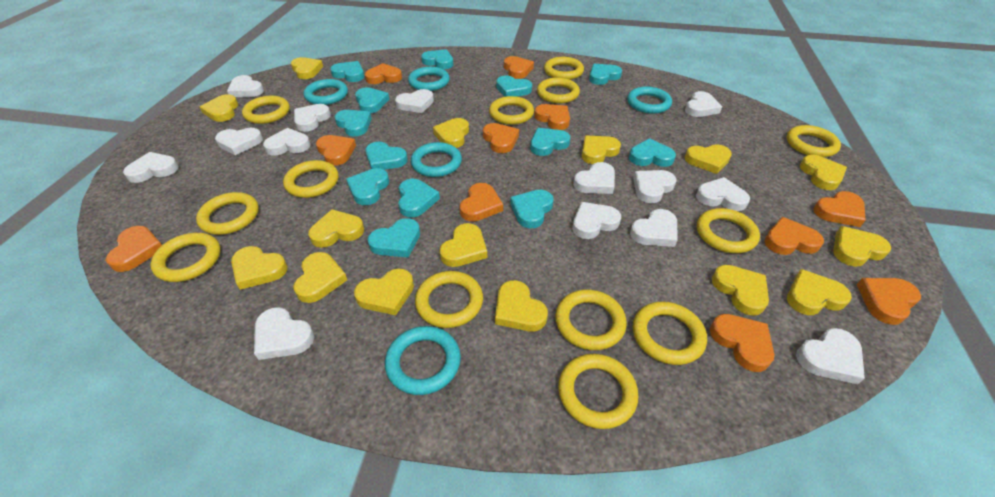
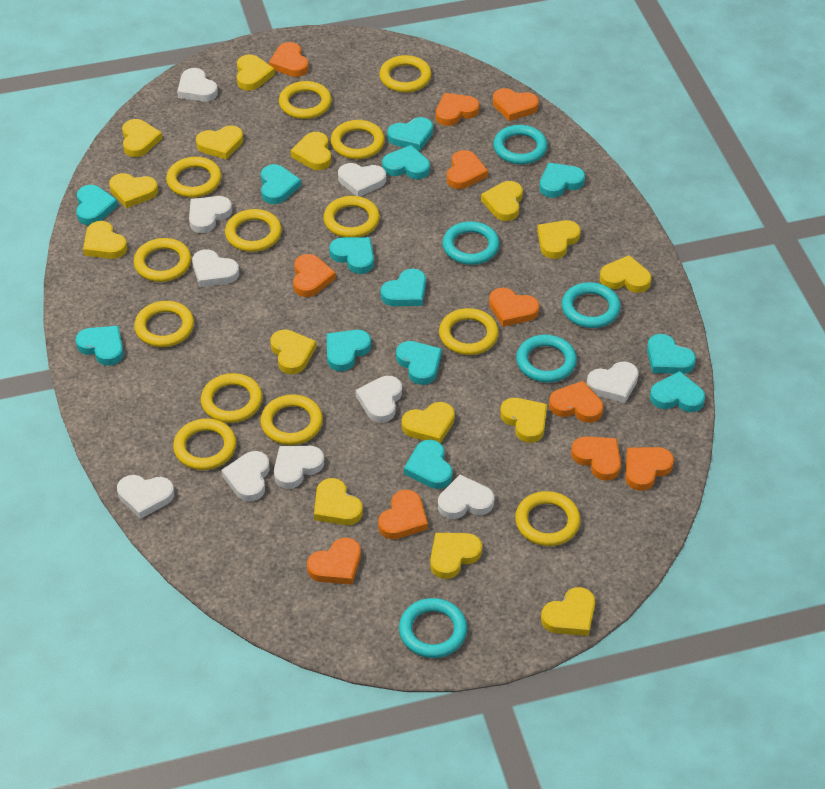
white heart: 14 -> 10

